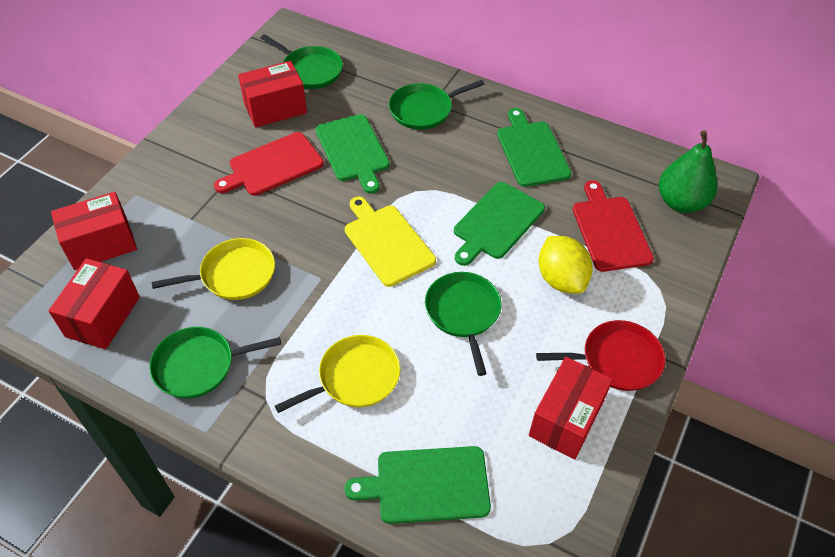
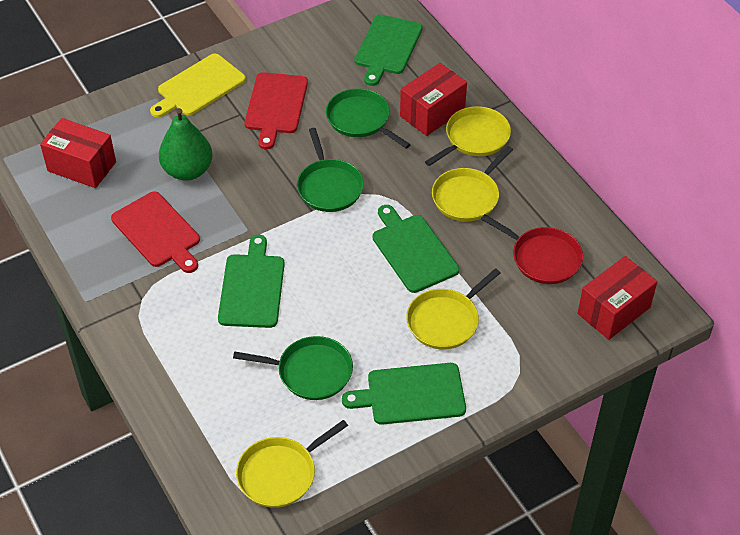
green pan: 4 -> 3
red box: 4 -> 3
yellow lemon: 1 -> 0
yellow pan: 2 -> 4

